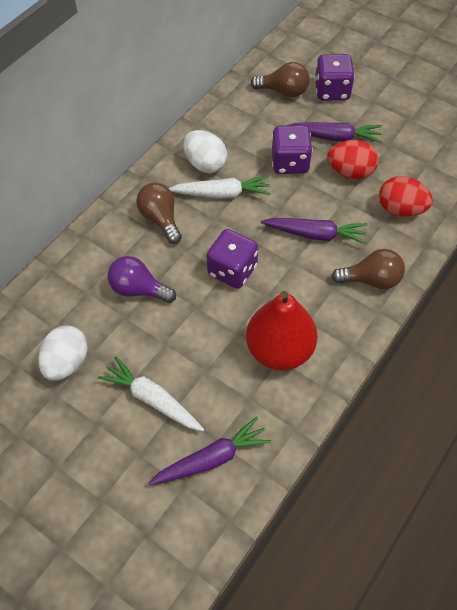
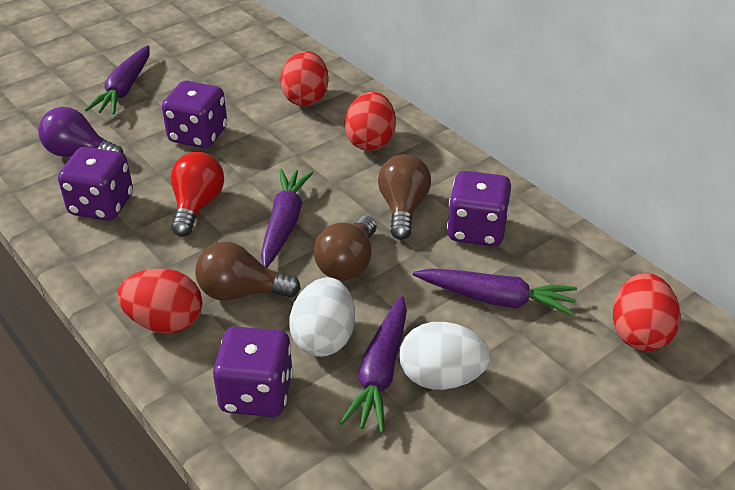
purple carrot: 3 -> 4
purple dice: 3 -> 4
red egg: 2 -> 4
red light bulb: 0 -> 1
red pear: 1 -> 0
white carrot: 2 -> 0

